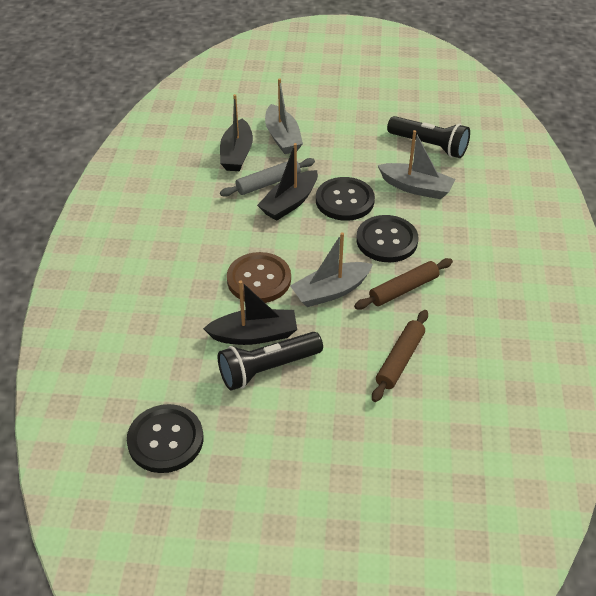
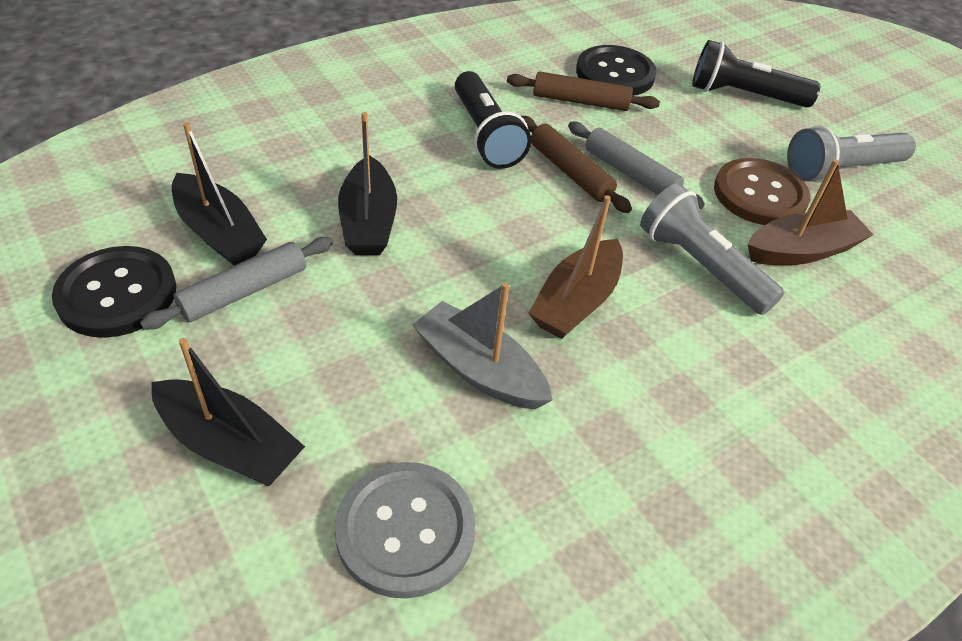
black button: 3 -> 2
brown boat: 0 -> 2
grey boat: 3 -> 1
grey button: 0 -> 1
grey flashlight: 0 -> 2
grey rolling pin: 1 -> 2

